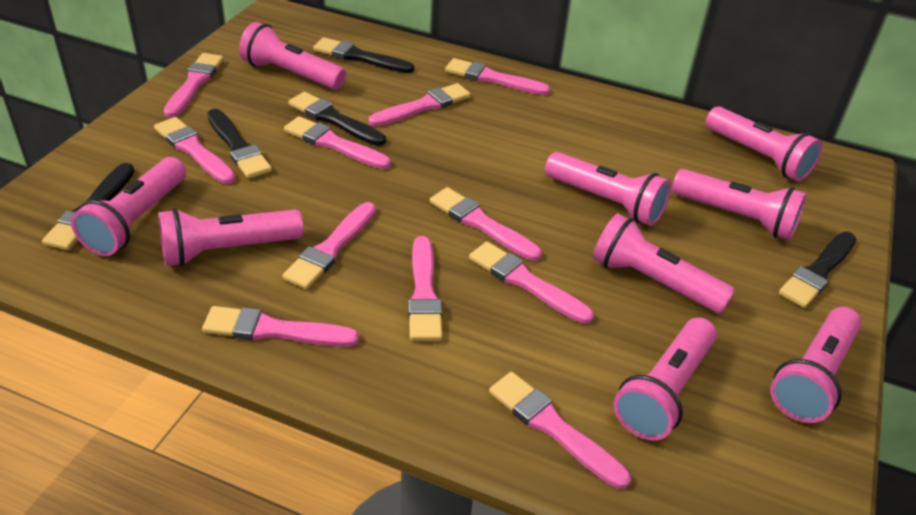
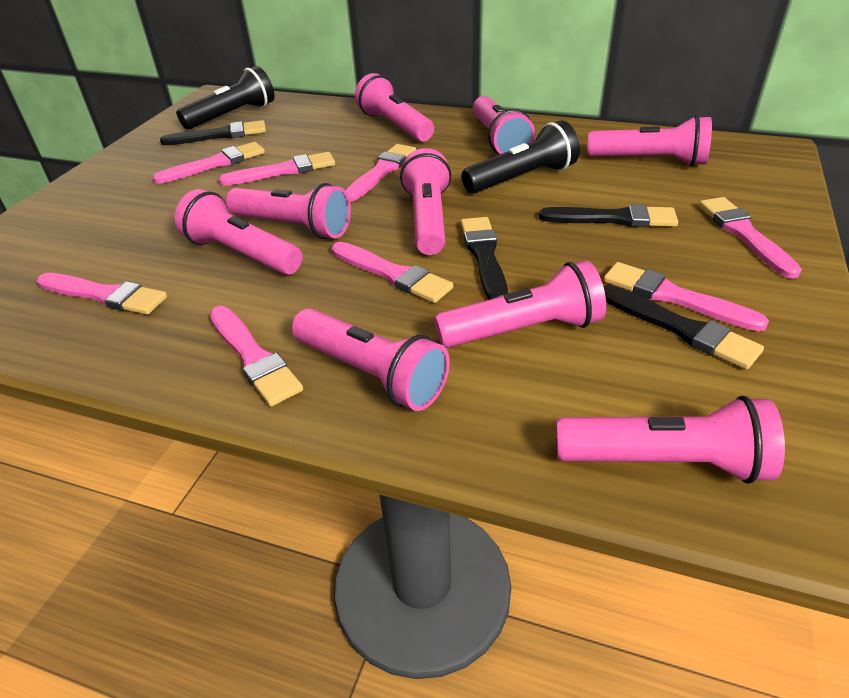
black brush: 5 -> 4
black flashlight: 0 -> 2
pink brush: 11 -> 8

